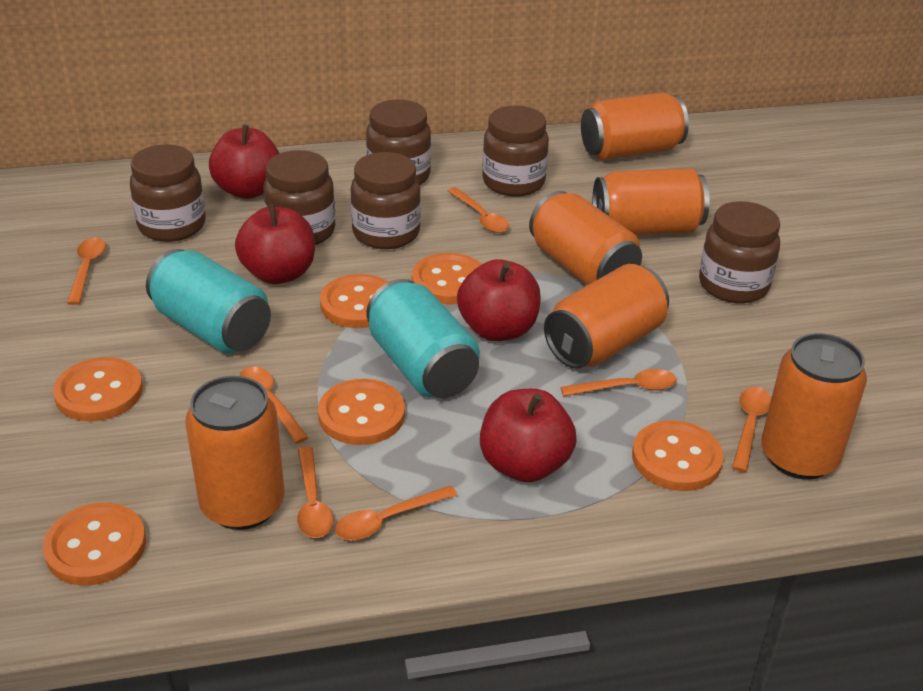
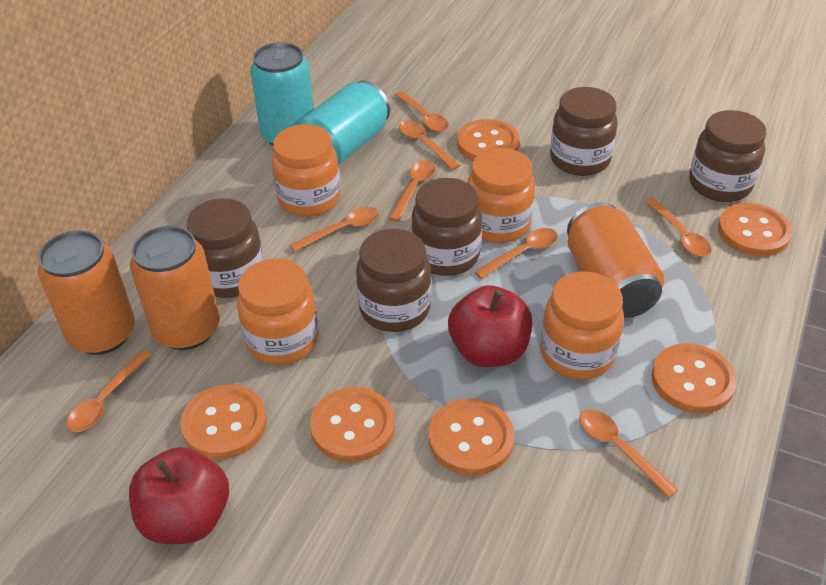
brown jar: 6 -> 5
orange can: 6 -> 3
orange jar: 0 -> 4
orange spoon: 7 -> 8
red apple: 4 -> 2

